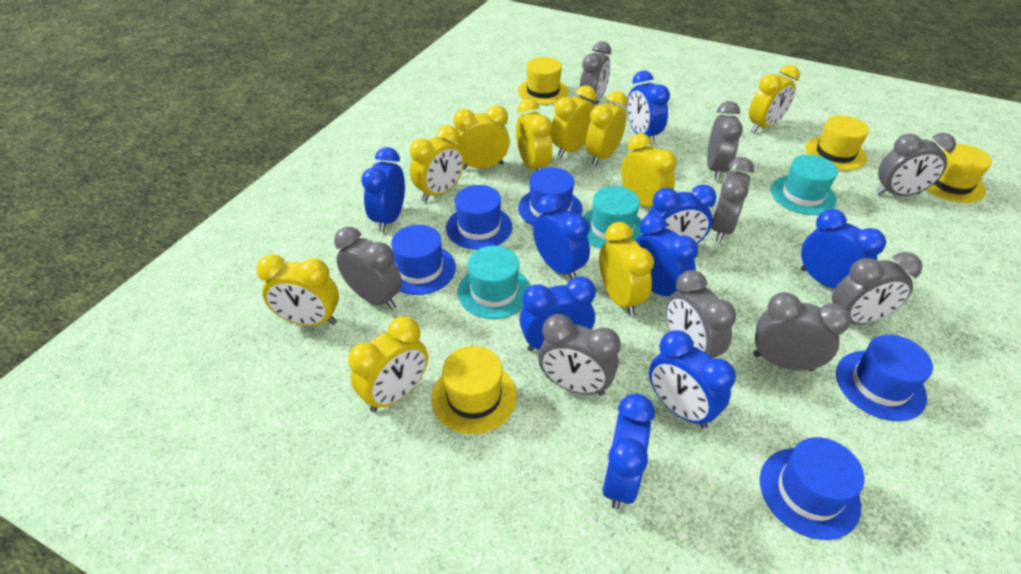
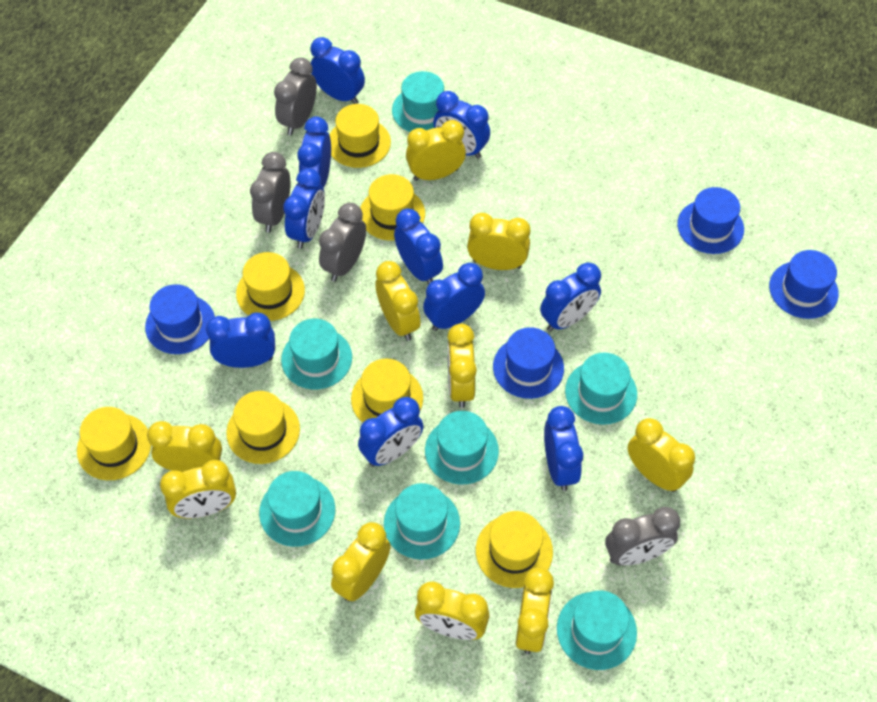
blue clock: 9 -> 10
blue hat: 5 -> 4
grey clock: 9 -> 4
turquoise hat: 3 -> 7
yellow hat: 4 -> 7

